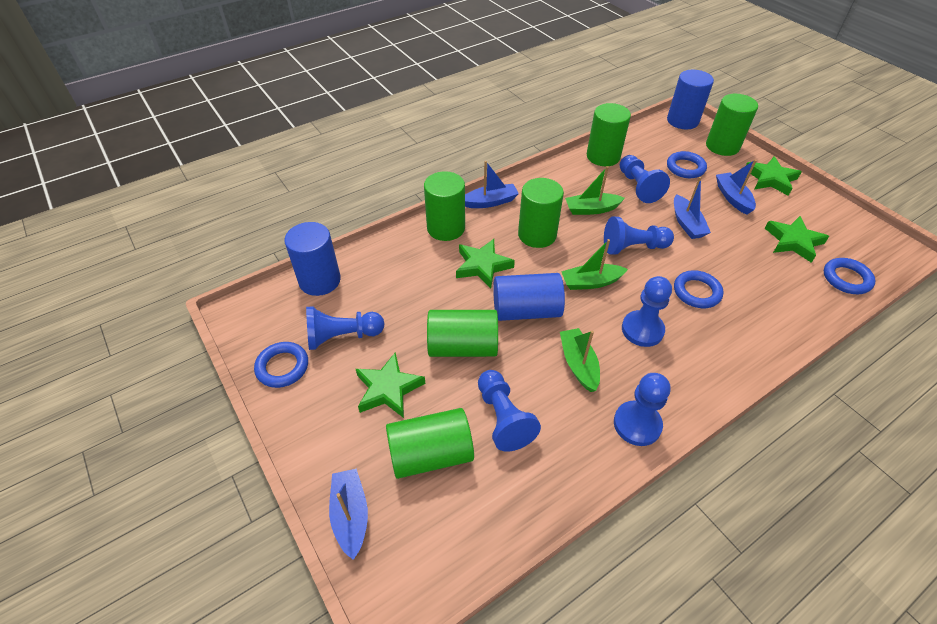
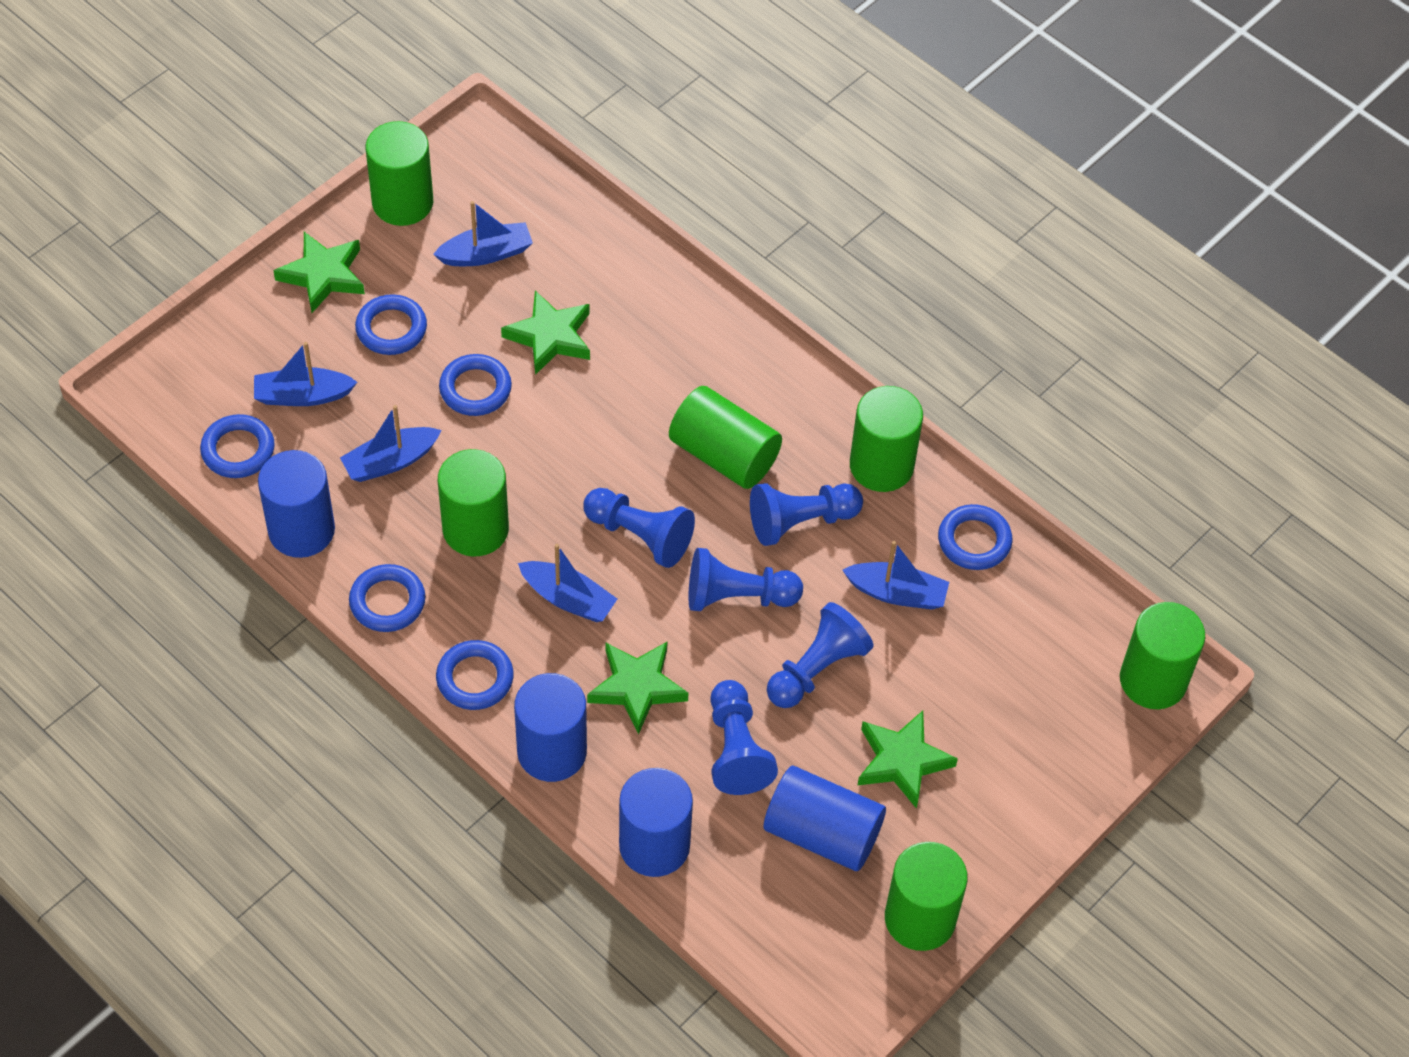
blue boat: 4 -> 5
blue cylinder: 3 -> 4
blue pawn: 6 -> 5
blue ring: 4 -> 6
green boat: 3 -> 0

